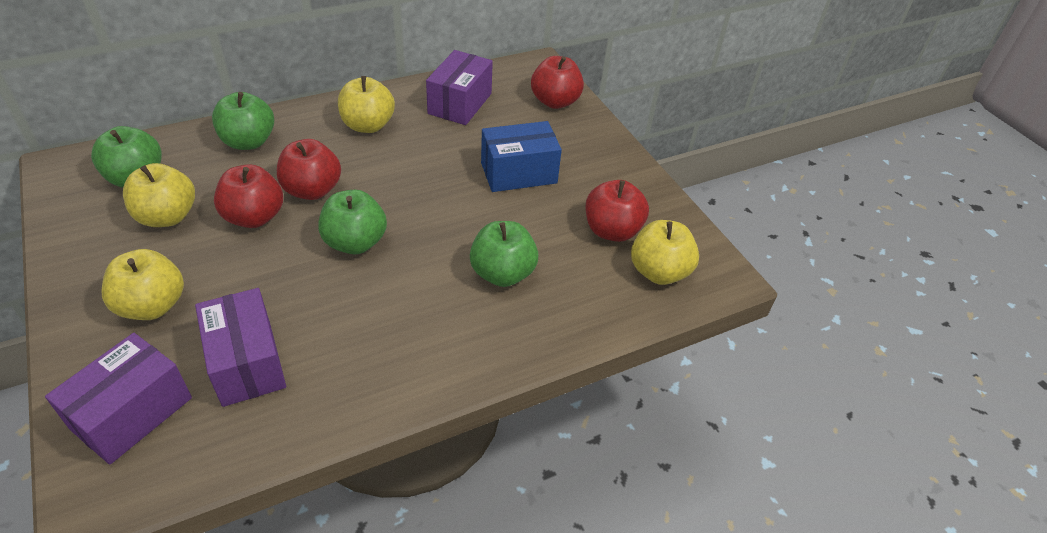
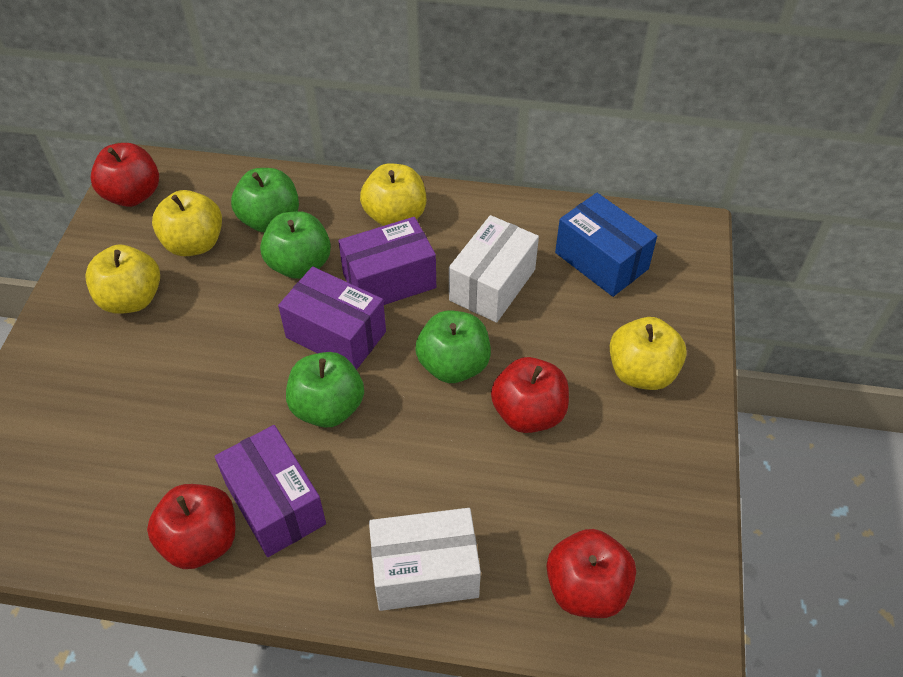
white box: 0 -> 2

